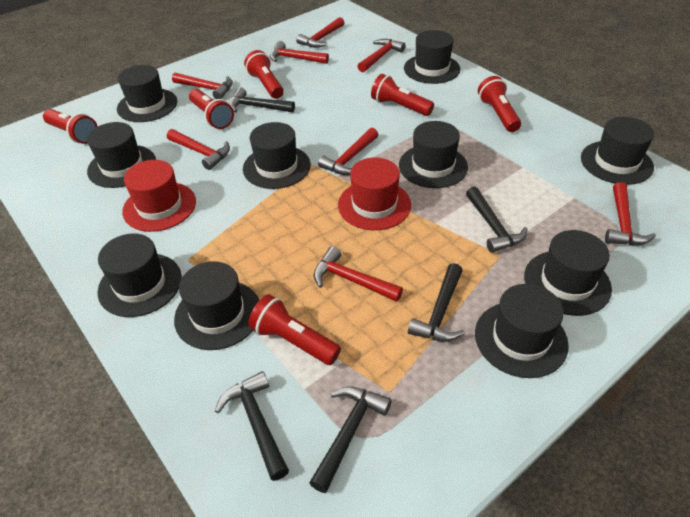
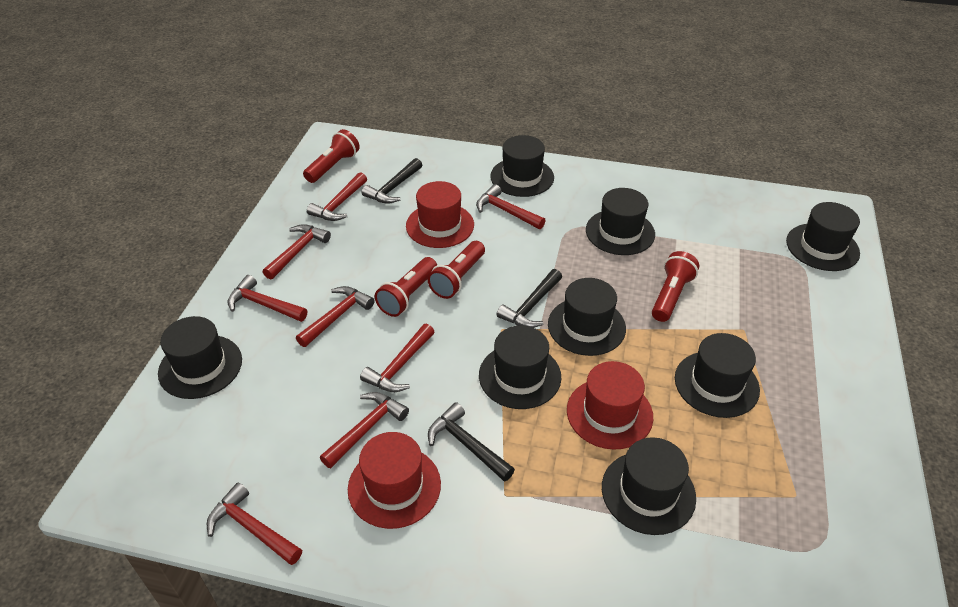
black hammer: 5 -> 3
black hat: 10 -> 8
red flashlight: 6 -> 4
red hat: 2 -> 3

